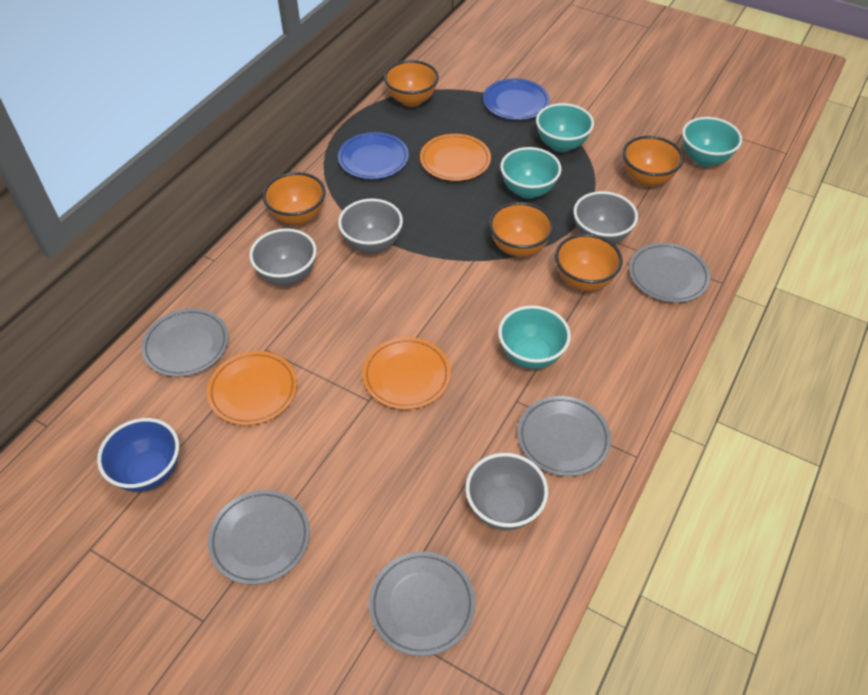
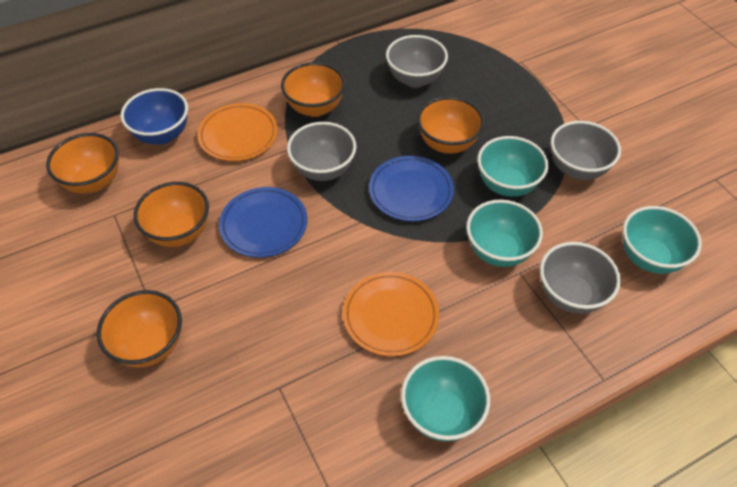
grey plate: 5 -> 0
orange plate: 3 -> 2

